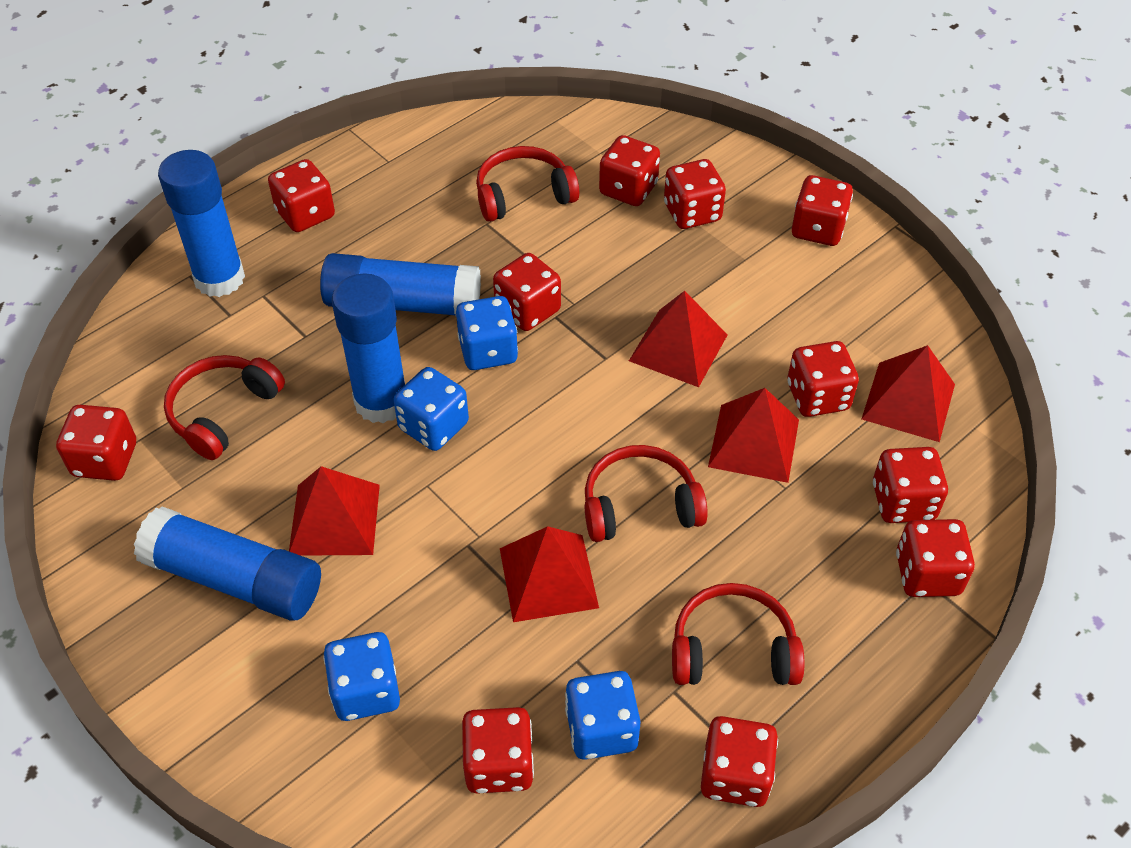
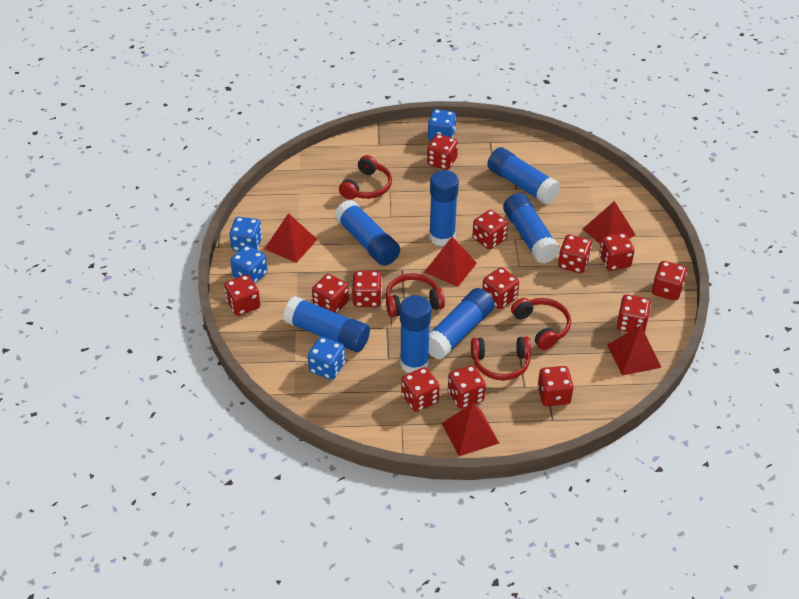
blue glue stick: 4 -> 7
red dice: 11 -> 13

